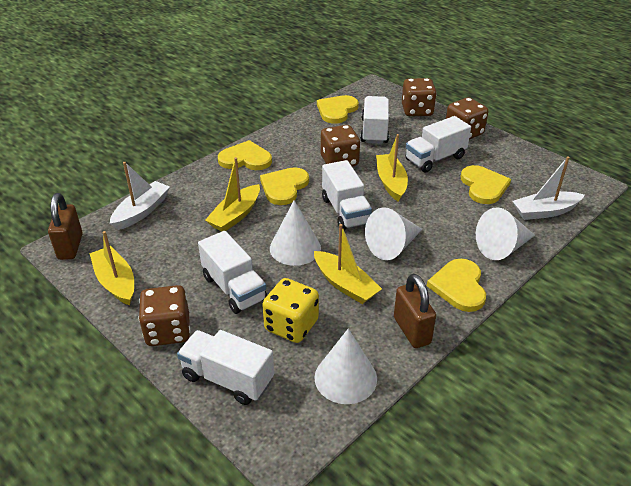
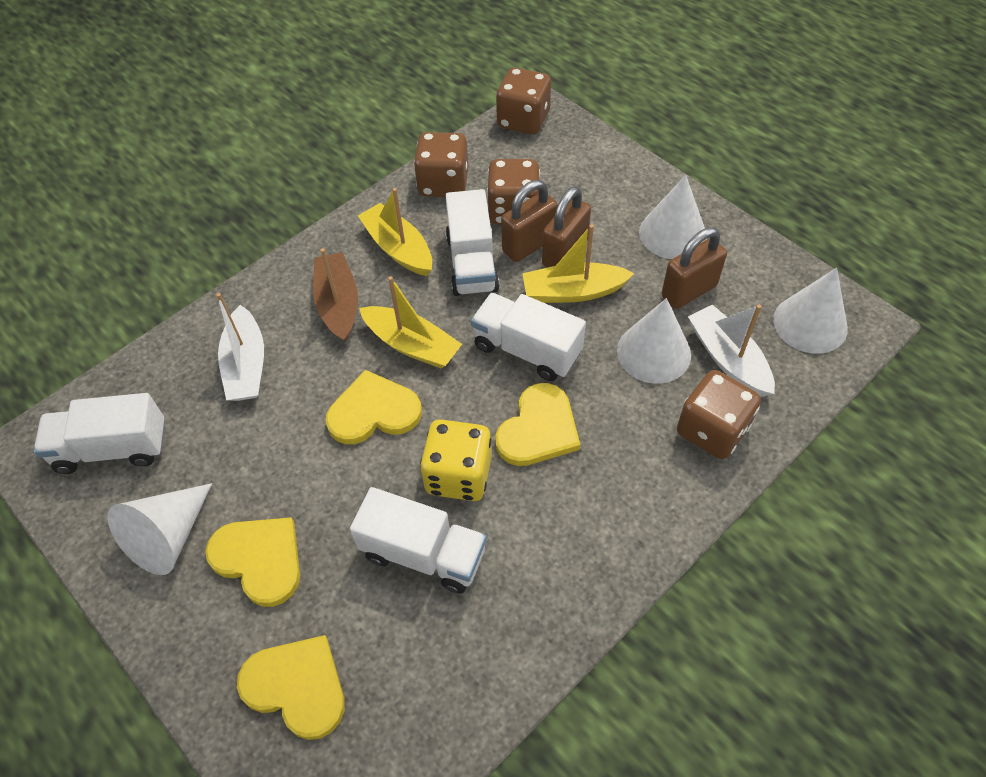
brown boat: 0 -> 1
brown padlock: 2 -> 3
white truck: 5 -> 4
yellow boat: 4 -> 3
yellow heart: 5 -> 4

